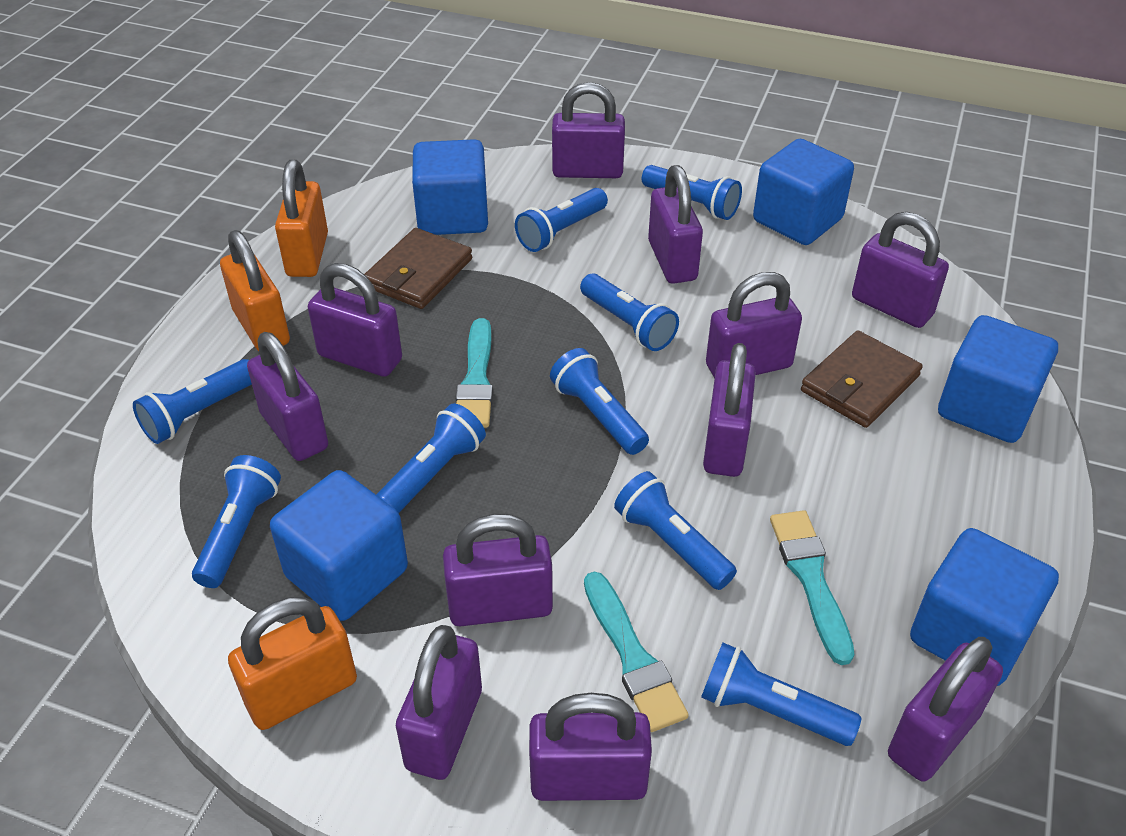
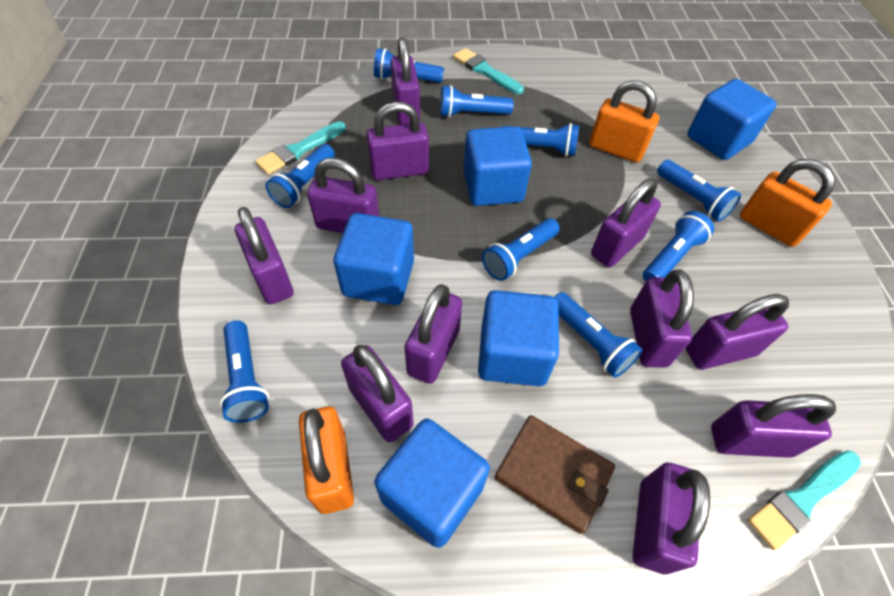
brown wallet: 2 -> 1

